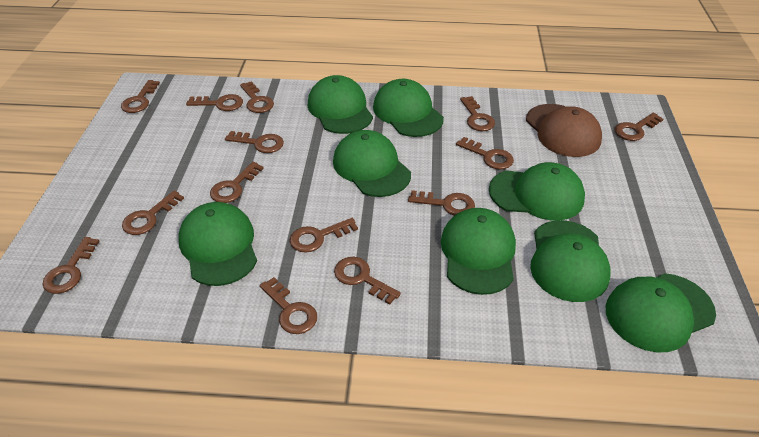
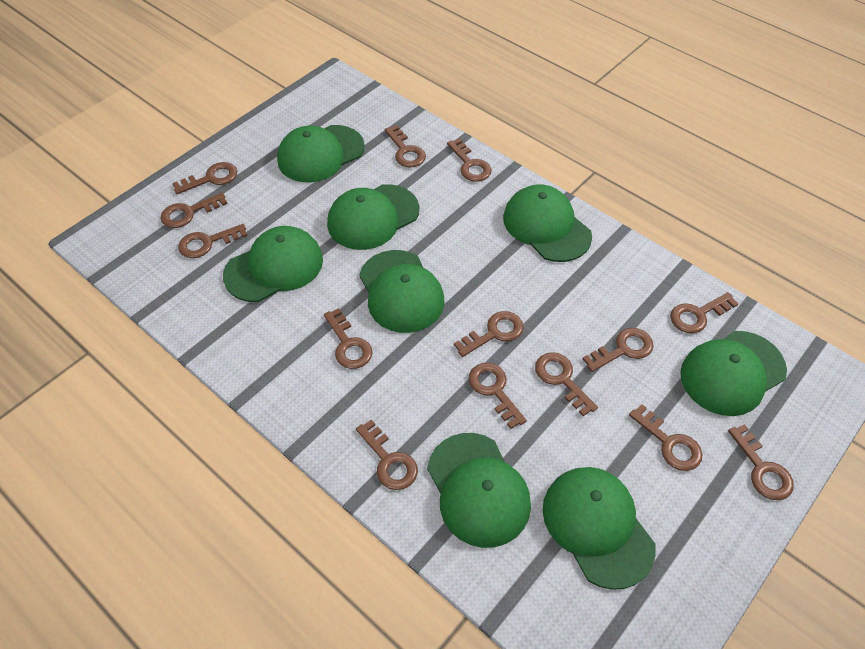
brown cap: 1 -> 0

